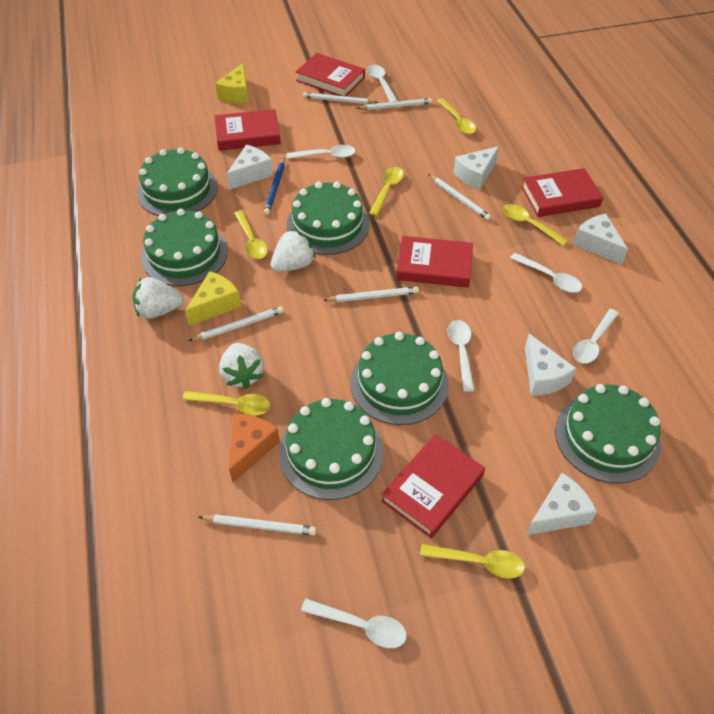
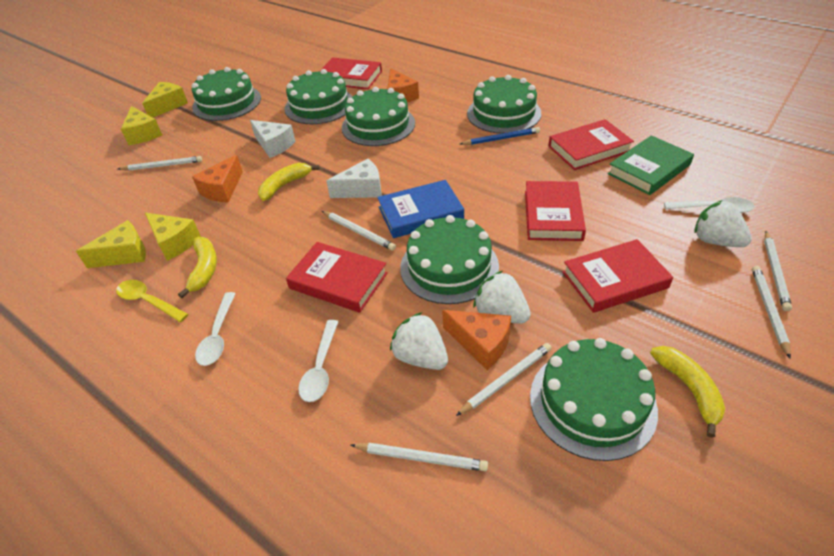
blue book: 0 -> 1
green book: 0 -> 1
orange cheese: 1 -> 3
white cheese: 5 -> 2
white spoon: 6 -> 3
yellow banana: 0 -> 3
yellow cheese: 2 -> 4
yellow spoon: 6 -> 1

